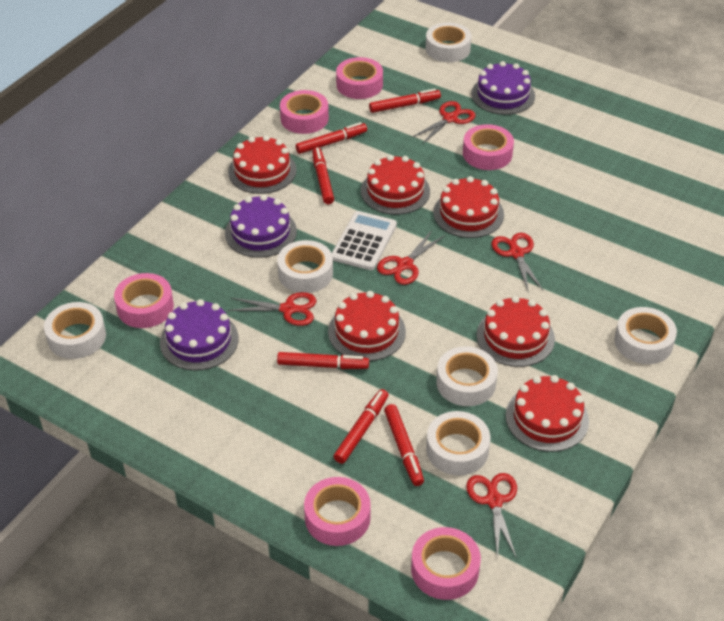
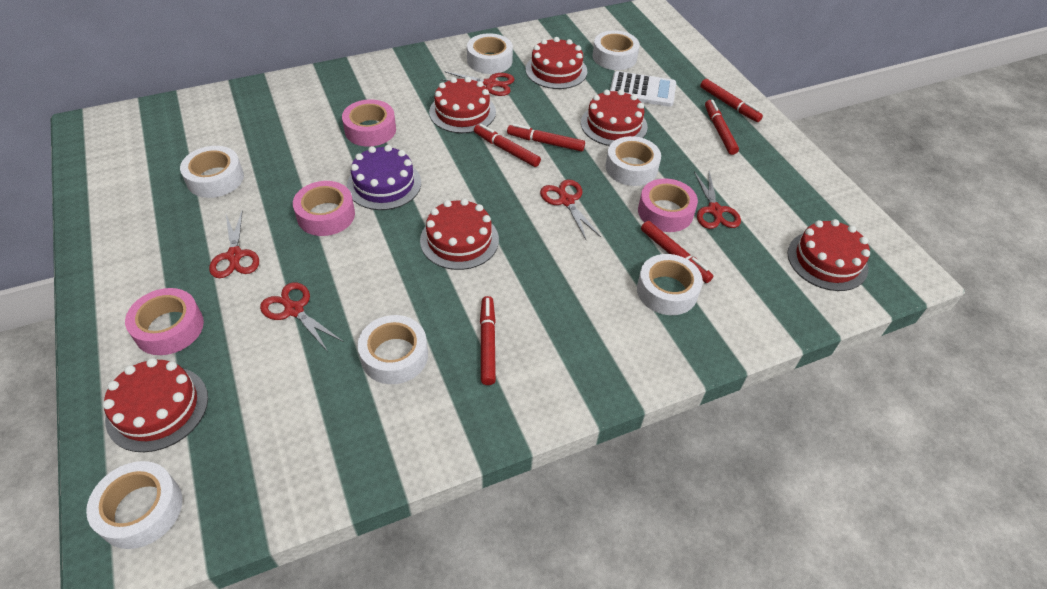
pink tape: 6 -> 4
purple cake: 3 -> 1
white tape: 6 -> 7

